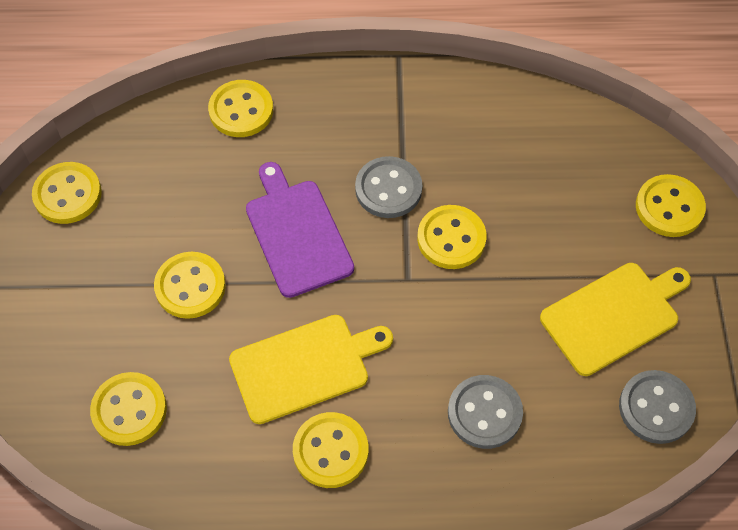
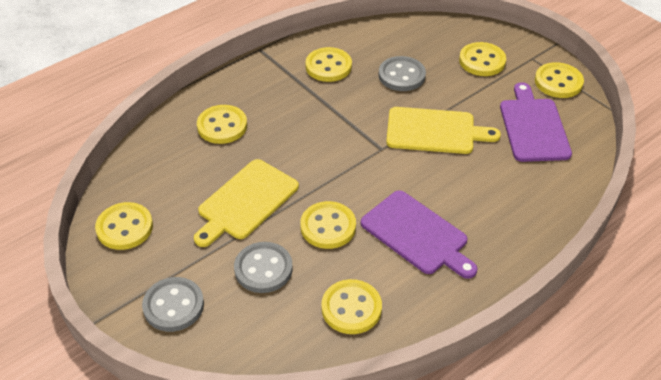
purple cutting board: 1 -> 2

